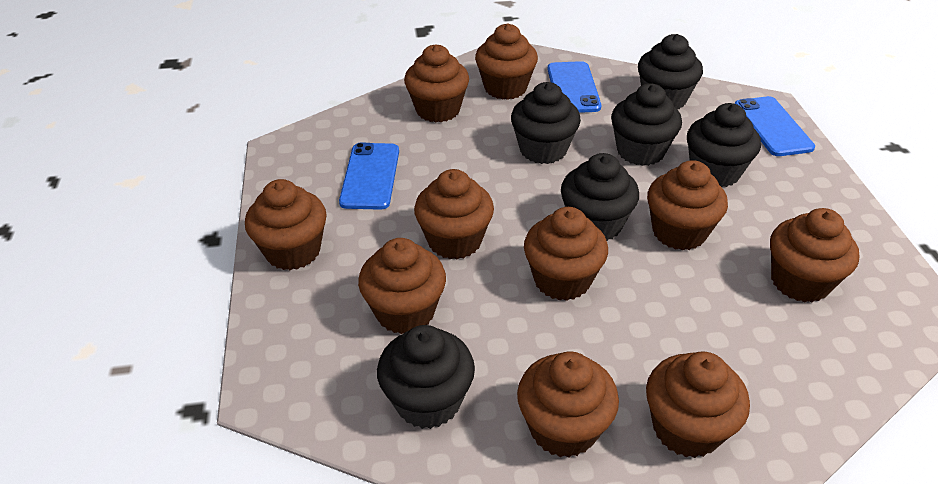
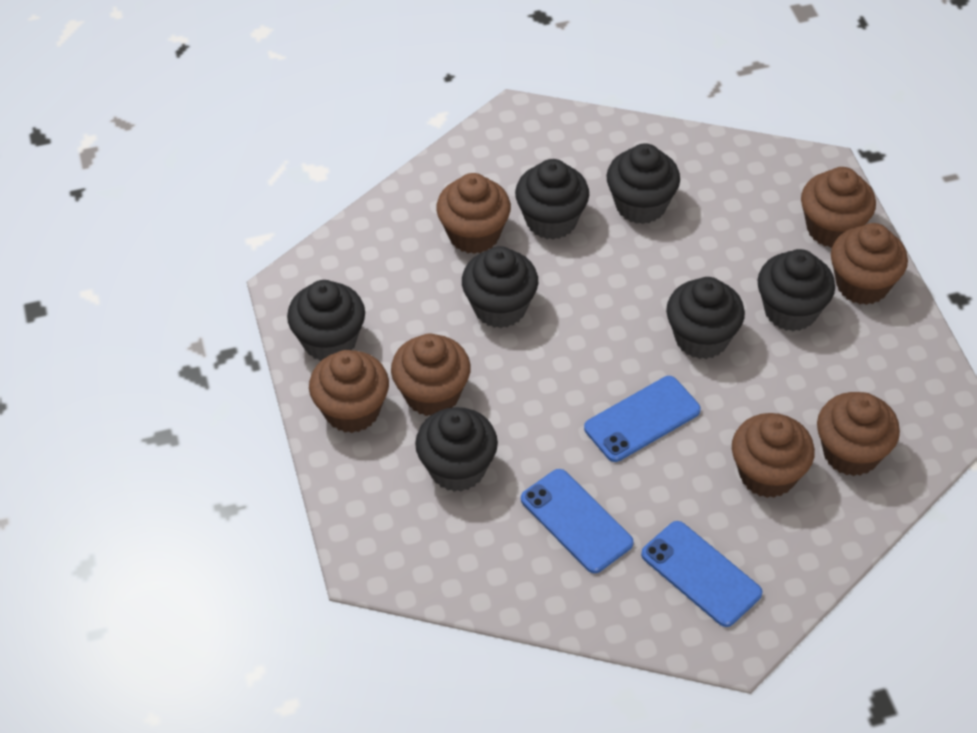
black cupcake: 6 -> 7
brown cupcake: 10 -> 7

